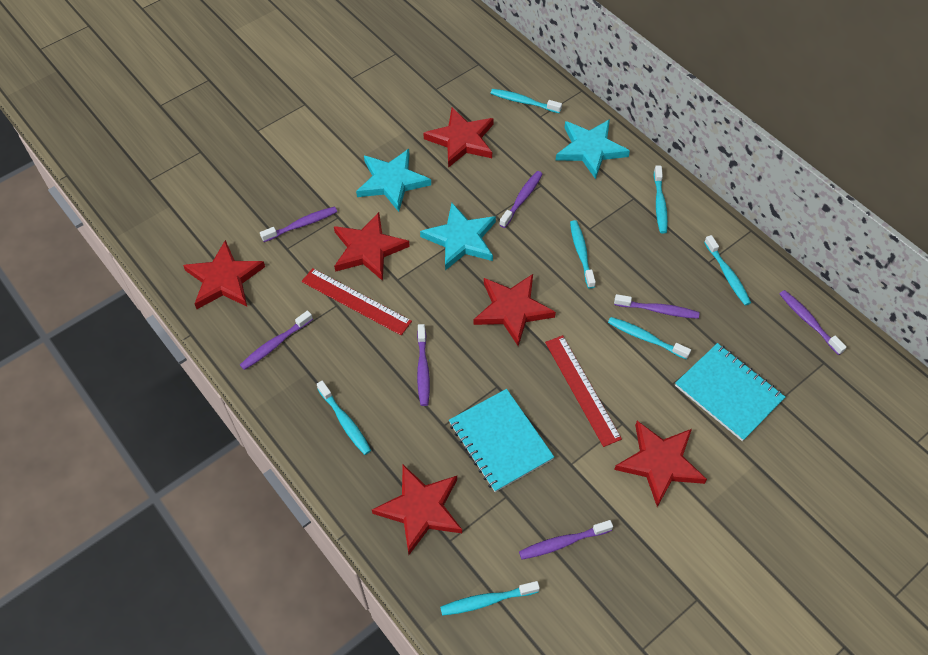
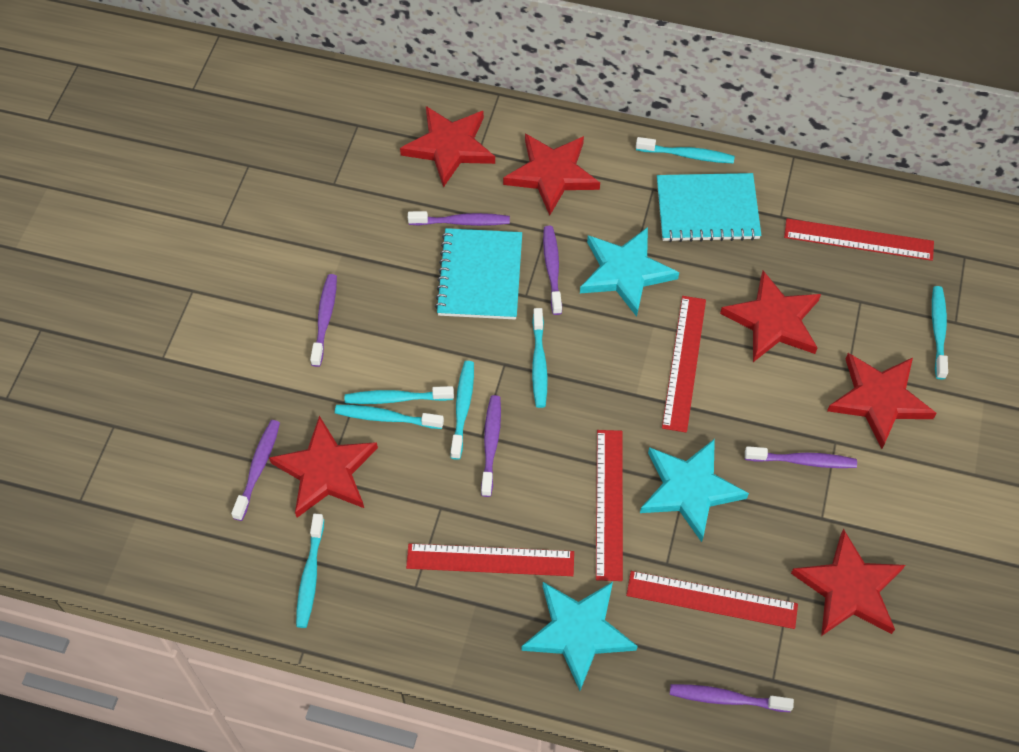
red ruler: 2 -> 5

